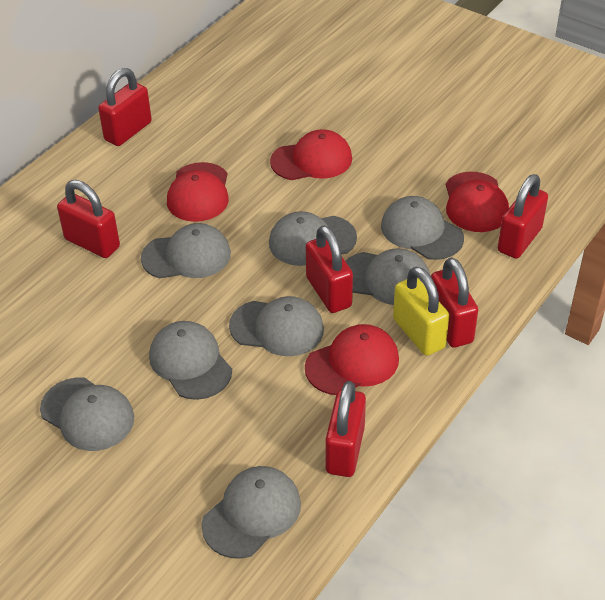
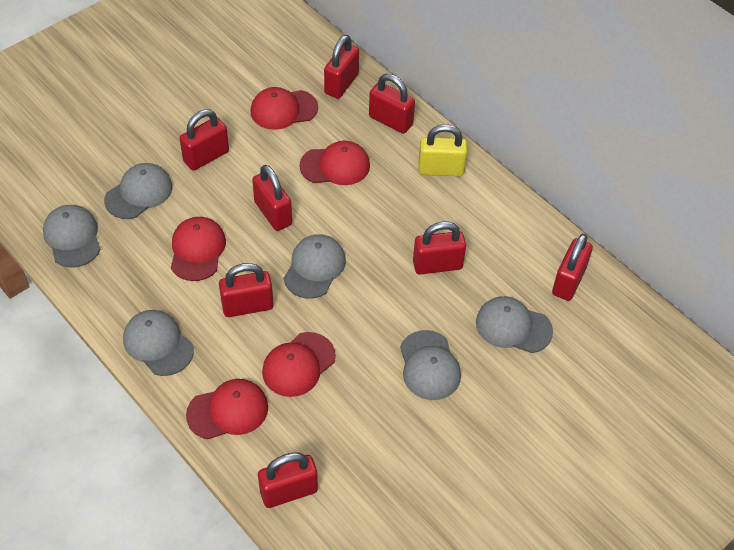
grey cap: 8 -> 6
red cap: 4 -> 5
red padlock: 6 -> 8

